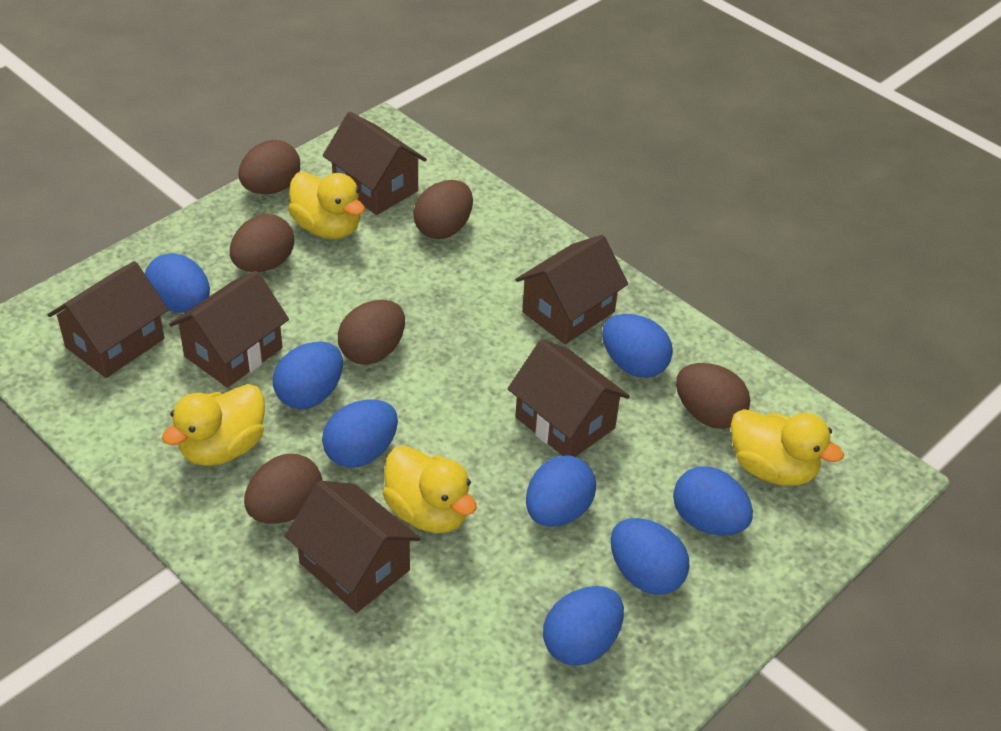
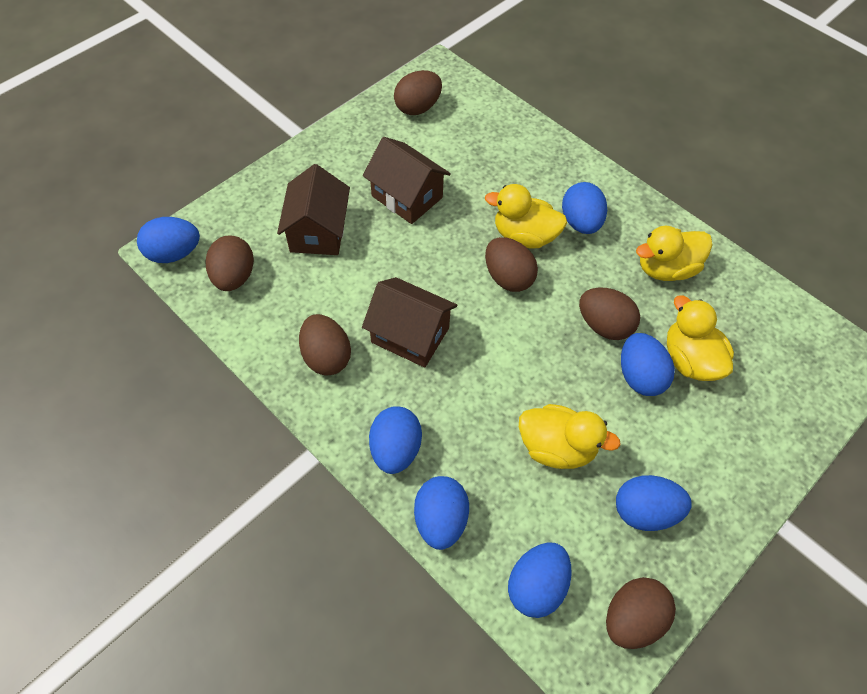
blue egg: 8 -> 7
brown house: 6 -> 3

